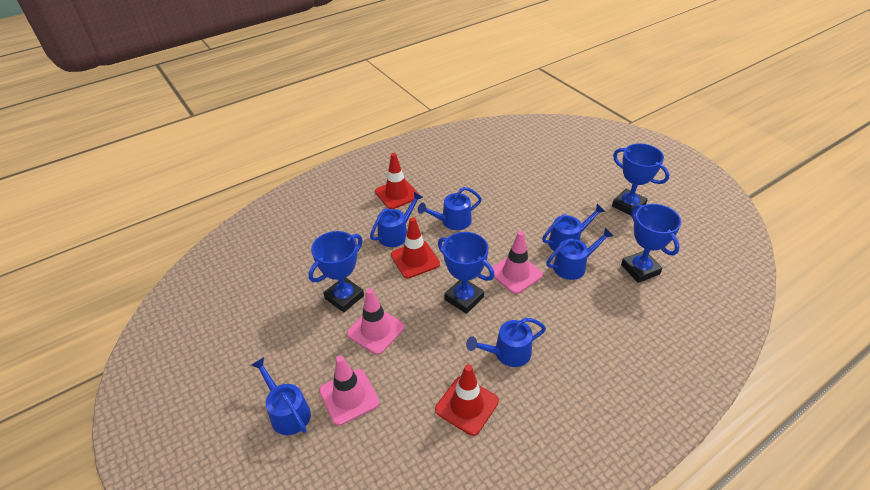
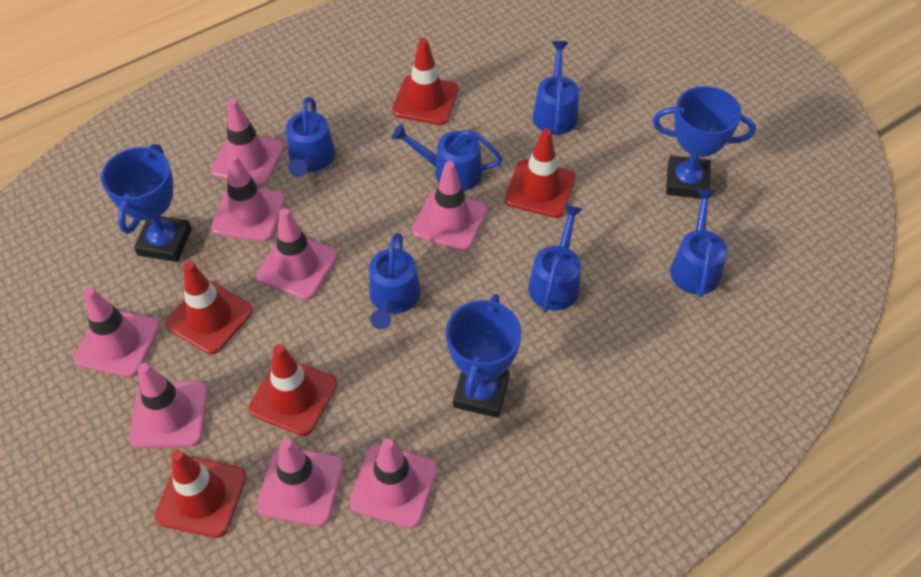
blue trophy: 4 -> 3
pink traffic cone: 3 -> 8
red traffic cone: 3 -> 5

